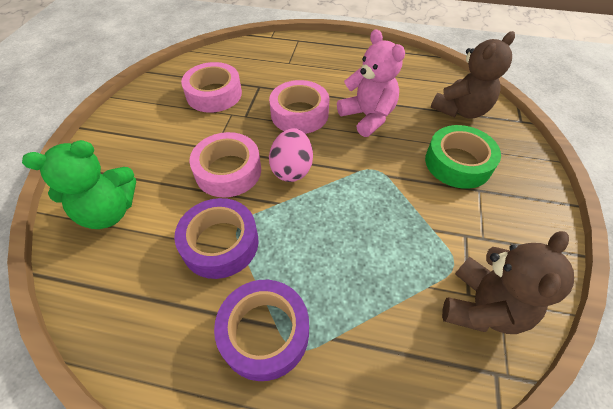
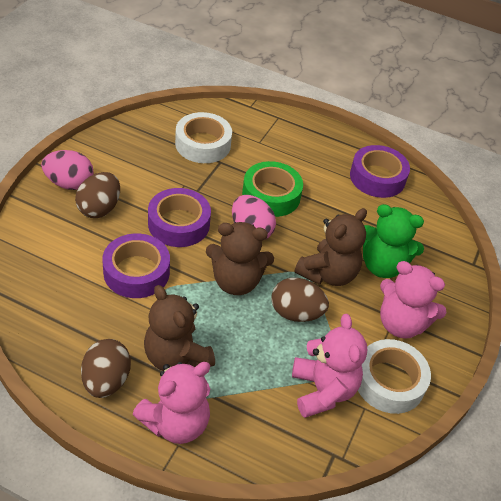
brown egg: 0 -> 3
brown teddy bear: 2 -> 3
pink egg: 1 -> 2
pink tape: 3 -> 0
pink teddy bear: 1 -> 3
purple tape: 2 -> 3
white tape: 0 -> 2

